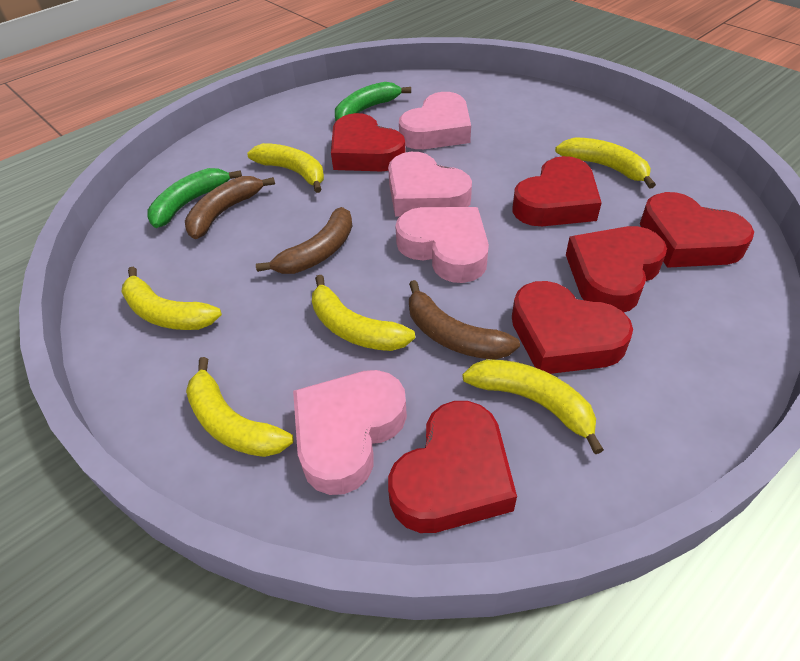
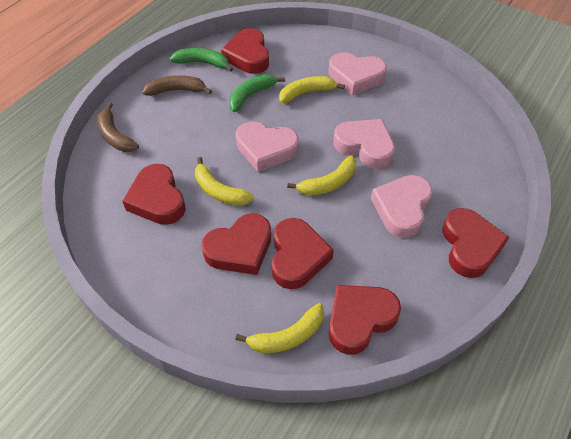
brown banana: 3 -> 2
yellow banana: 6 -> 4

